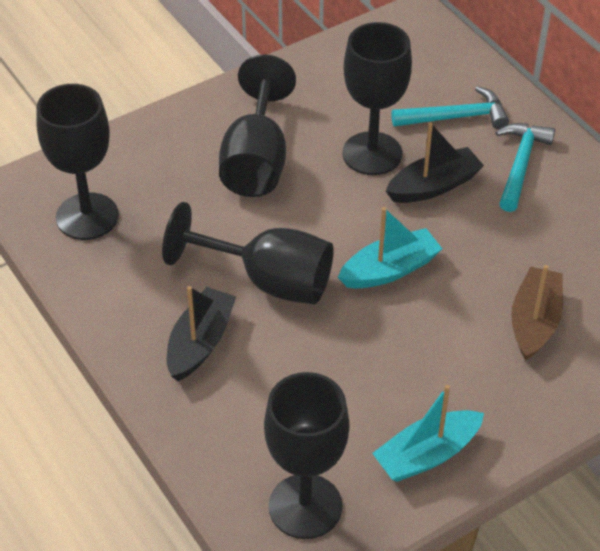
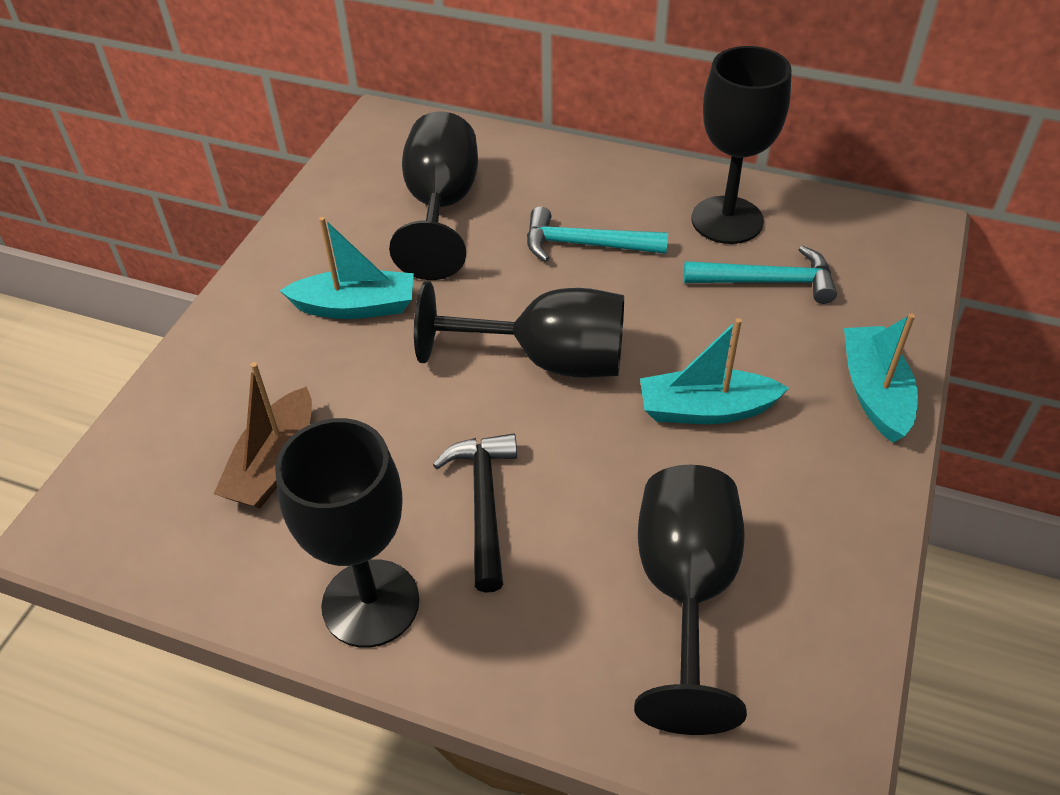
black boat: 2 -> 0
black hammer: 0 -> 1
turquoise boat: 2 -> 3

